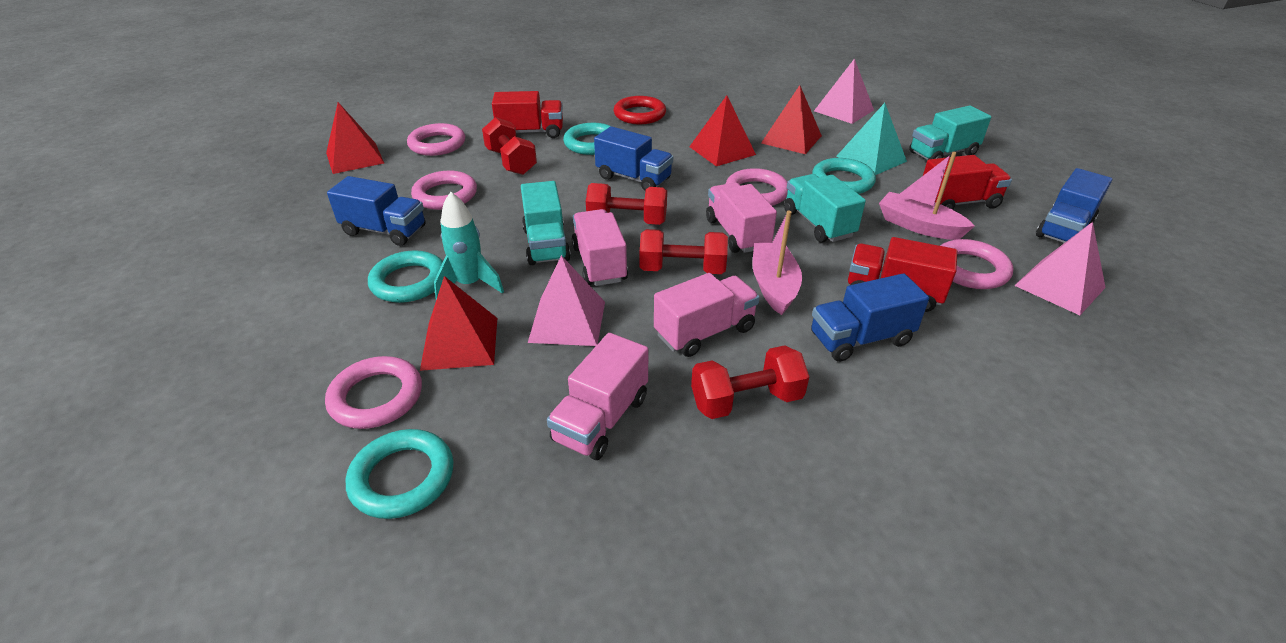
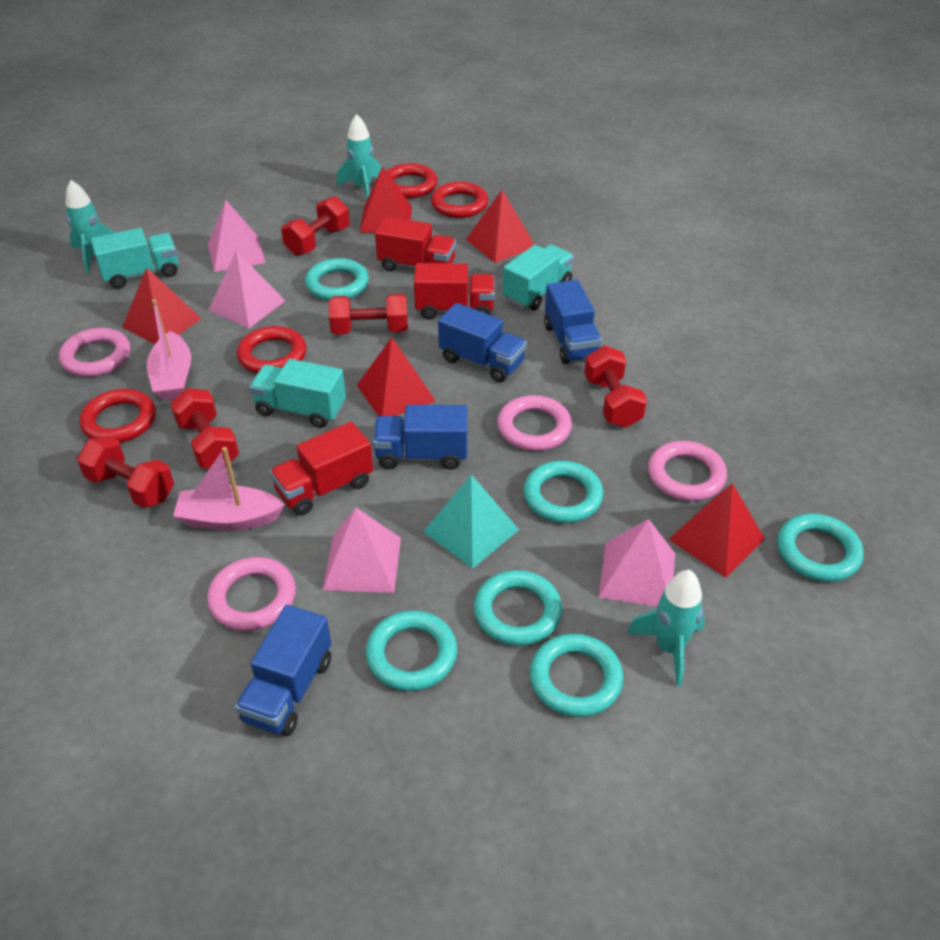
pink pyramid: 3 -> 4
pink ring: 5 -> 4
pink truck: 4 -> 0
red dumbbell: 4 -> 5
red pyramid: 4 -> 5
red ring: 1 -> 4
turquoise ring: 4 -> 6
turquoise rocket: 1 -> 3

